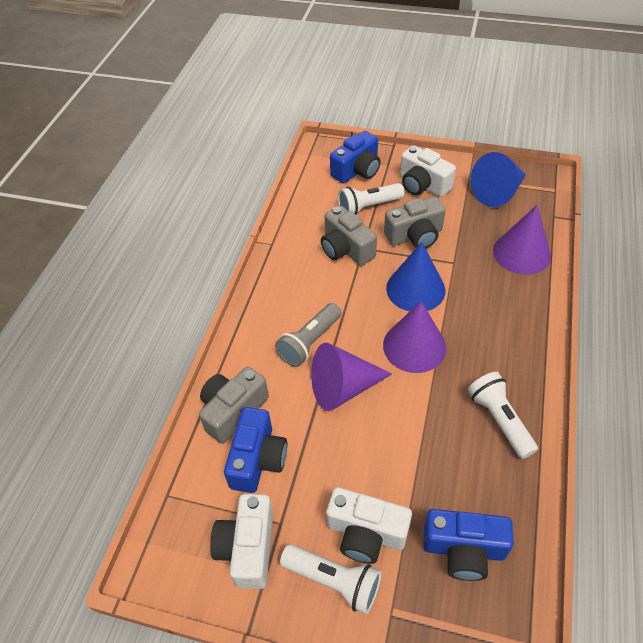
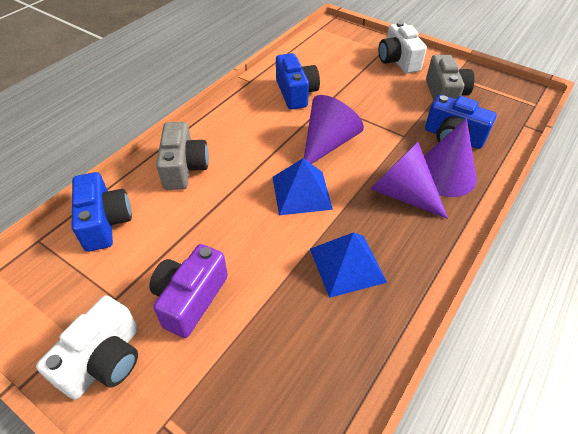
blue cone: 2 -> 0
blue pyramid: 0 -> 2
grey camera: 3 -> 2
grey flashlight: 1 -> 0
purple camera: 0 -> 1
white camera: 3 -> 2
white flashlight: 3 -> 0

